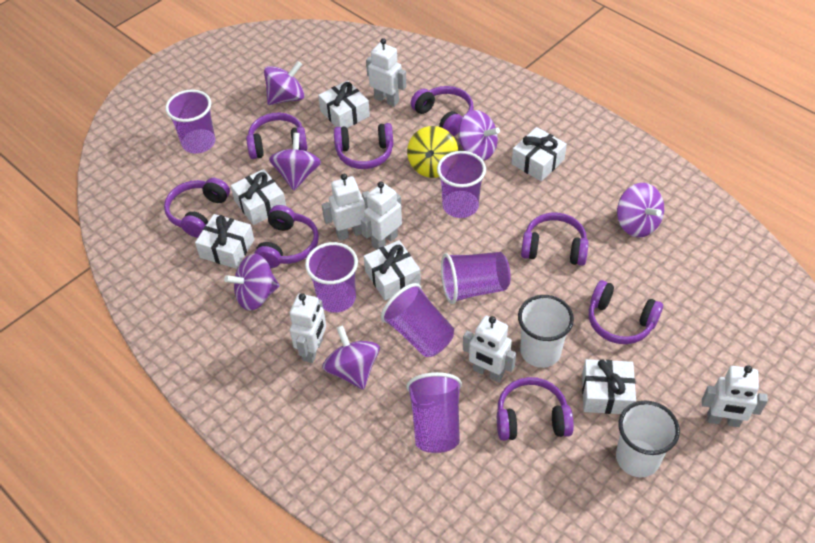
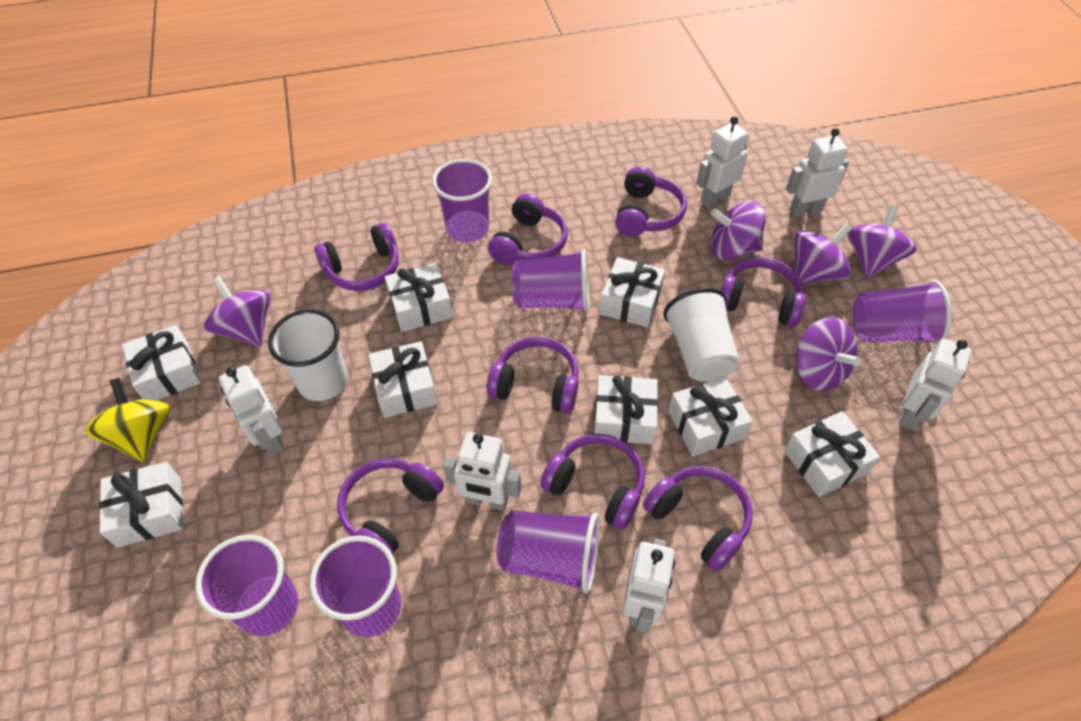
purple spinning top: 6 -> 5
white gift: 6 -> 8

